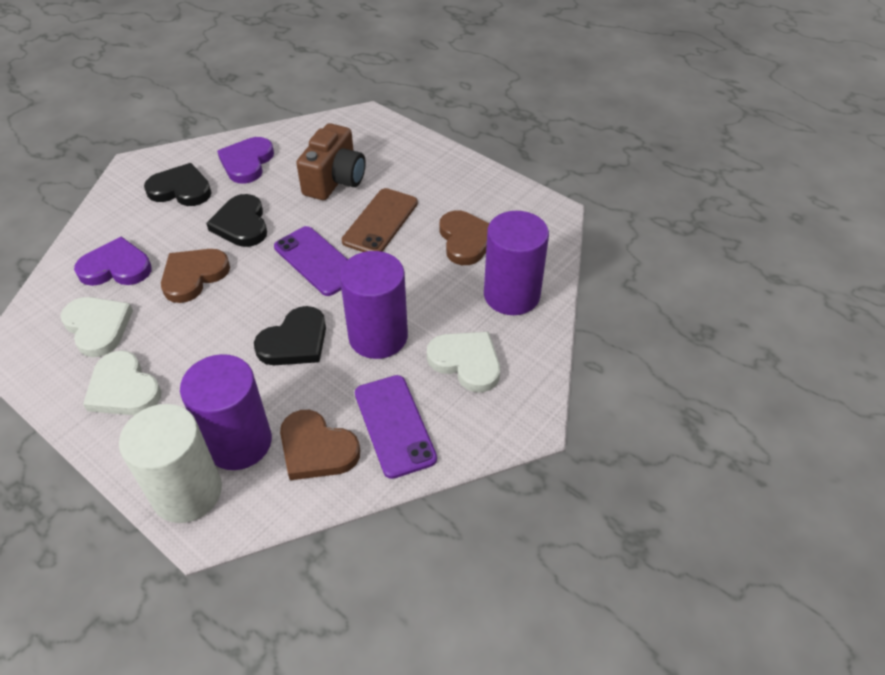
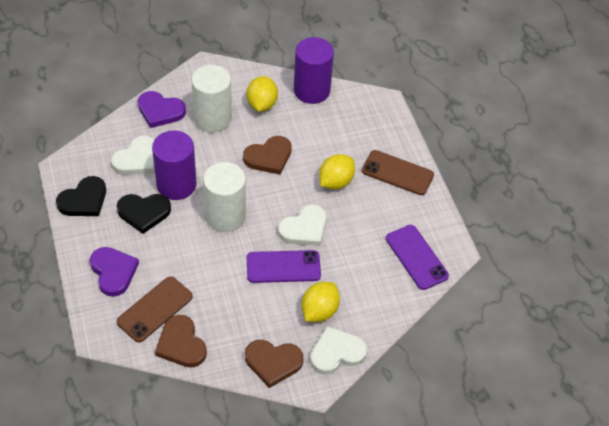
black heart: 3 -> 2
brown camera: 1 -> 0
brown phone: 1 -> 2
purple cylinder: 3 -> 2
white cylinder: 1 -> 2
yellow lemon: 0 -> 3

